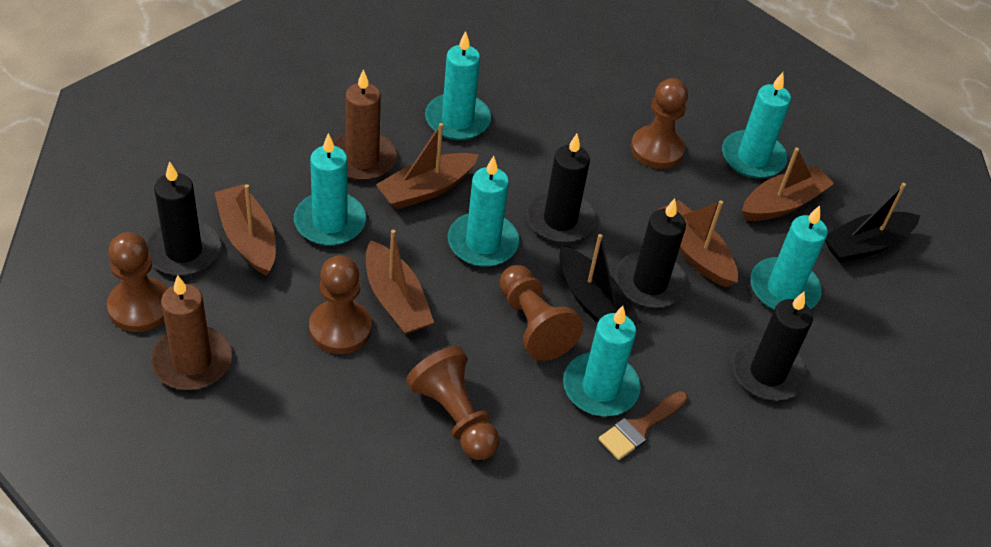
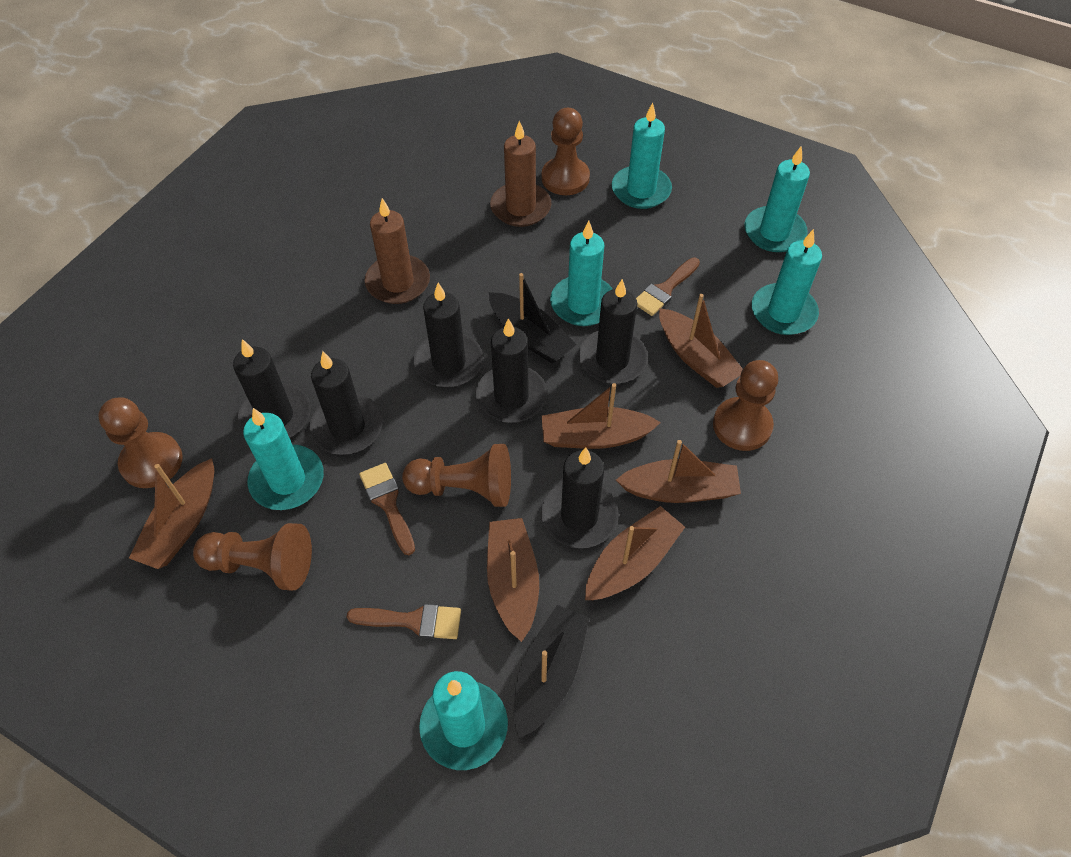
black candle: 4 -> 6
brown boat: 5 -> 6
brown brush: 1 -> 3

